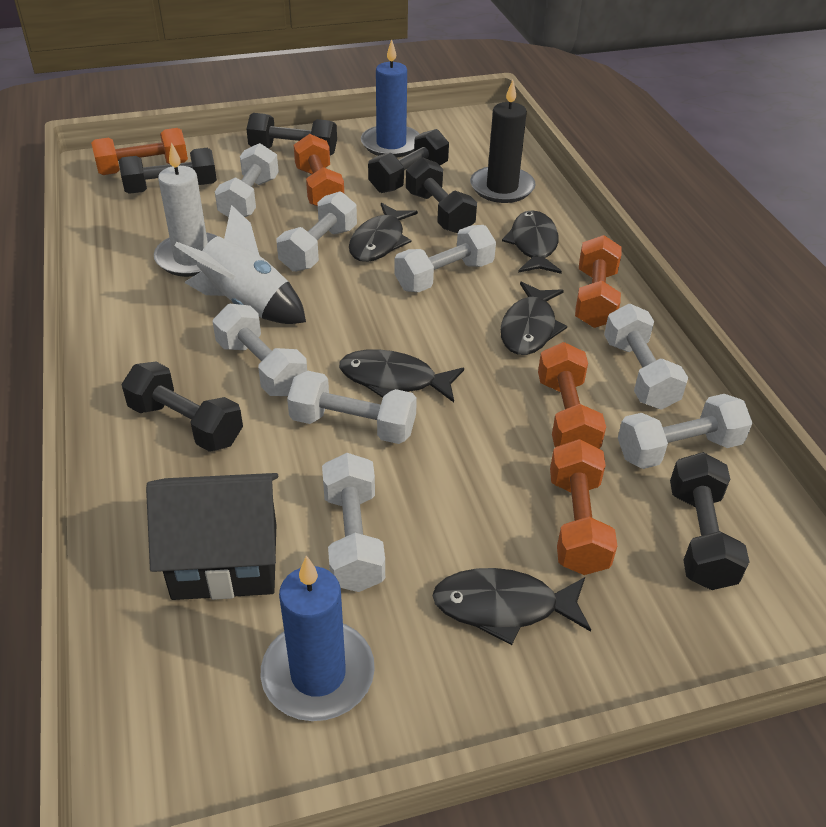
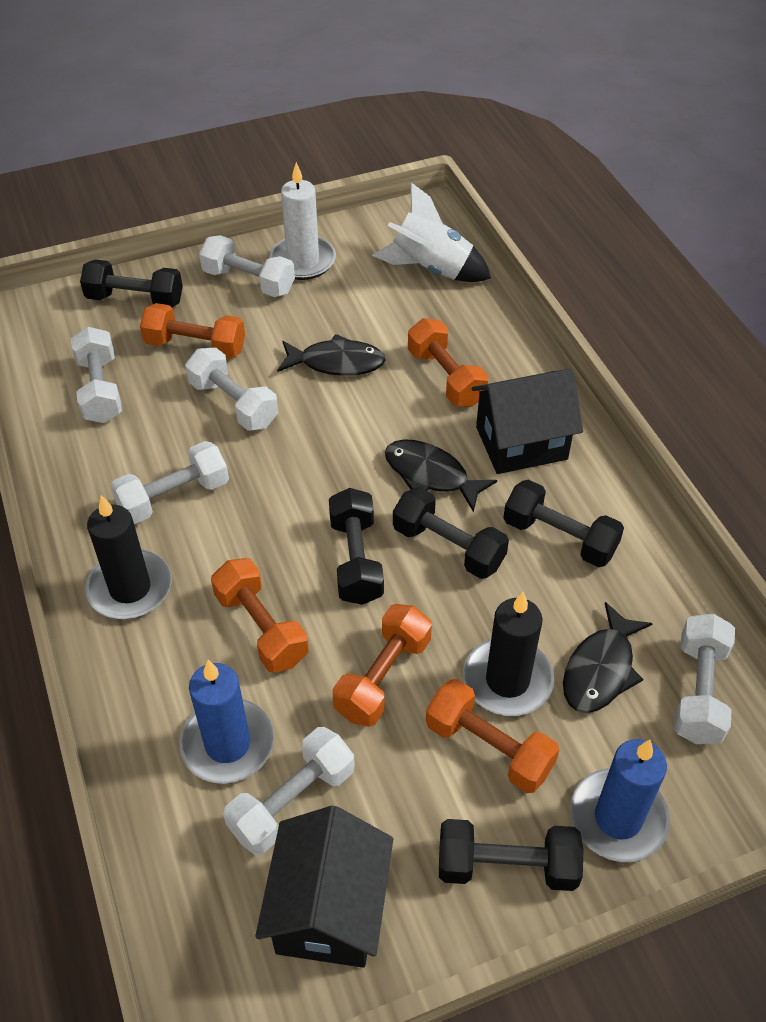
black candle: 1 -> 2
black dumbbell: 6 -> 5
black fish: 5 -> 3
black house: 1 -> 2
white dumbbell: 8 -> 6

